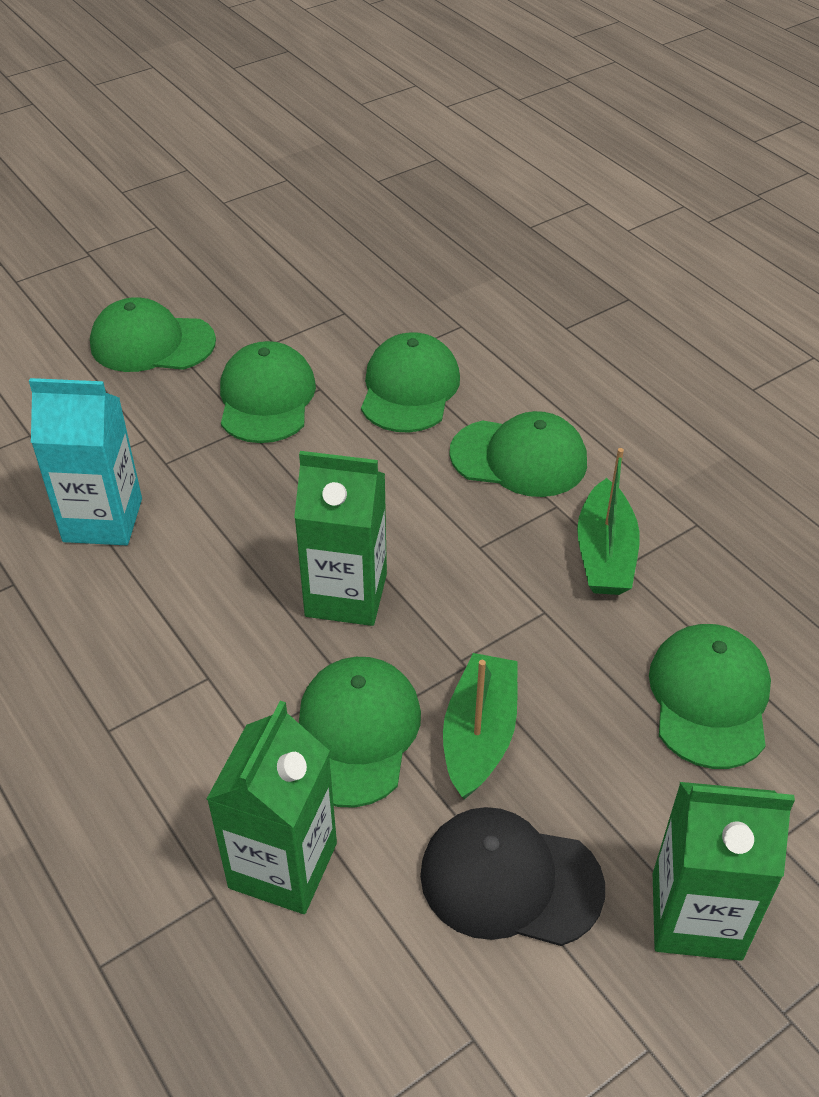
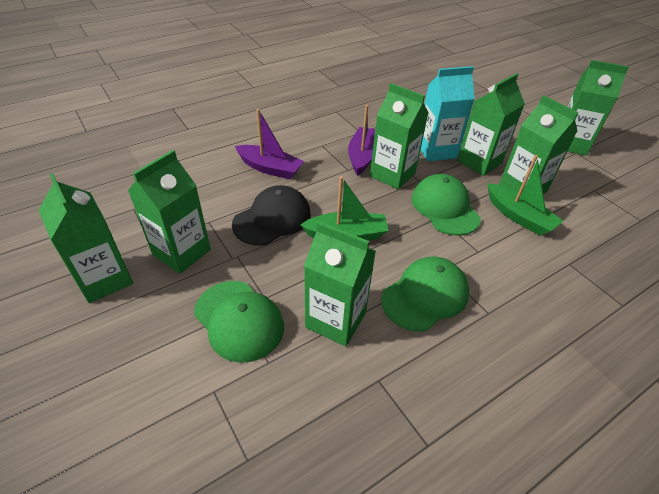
green cap: 6 -> 3
green carton: 3 -> 7
purple boat: 0 -> 2

